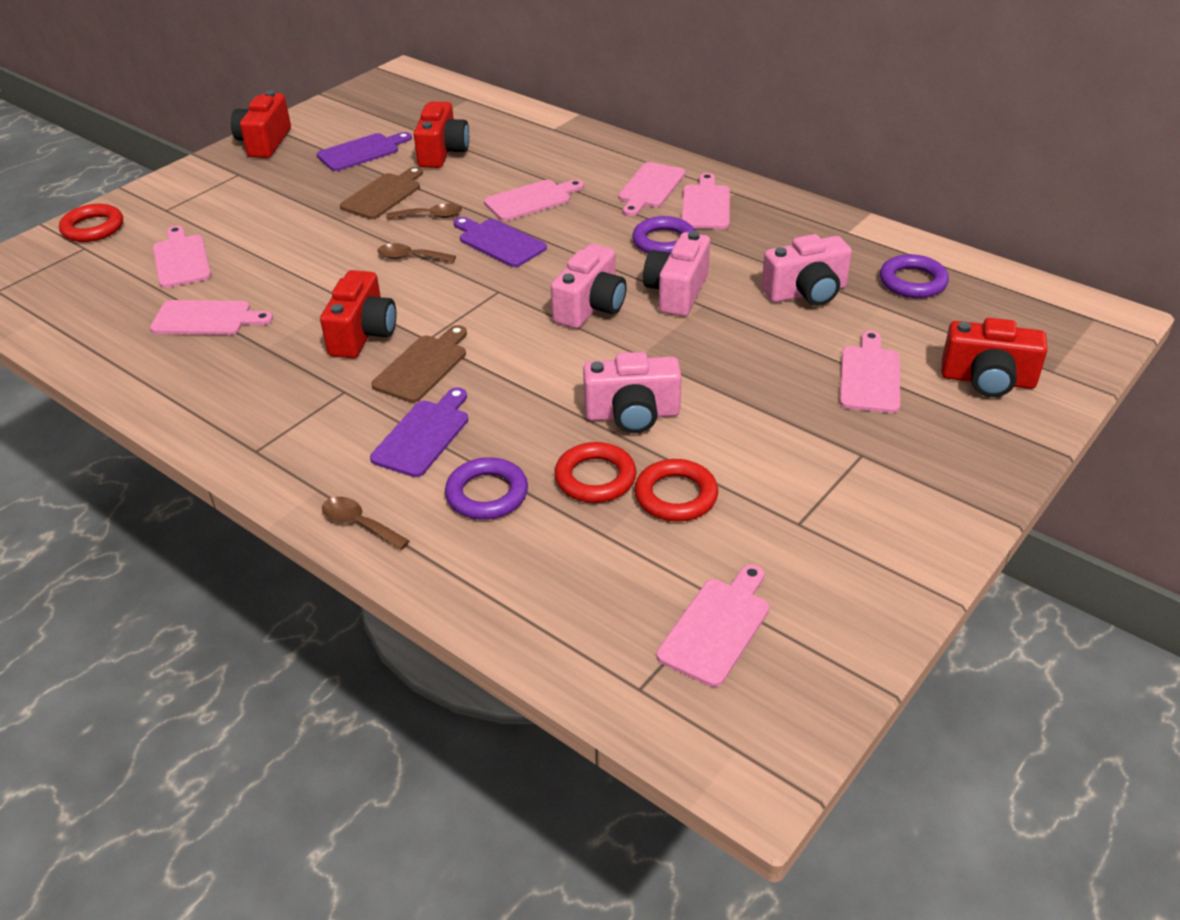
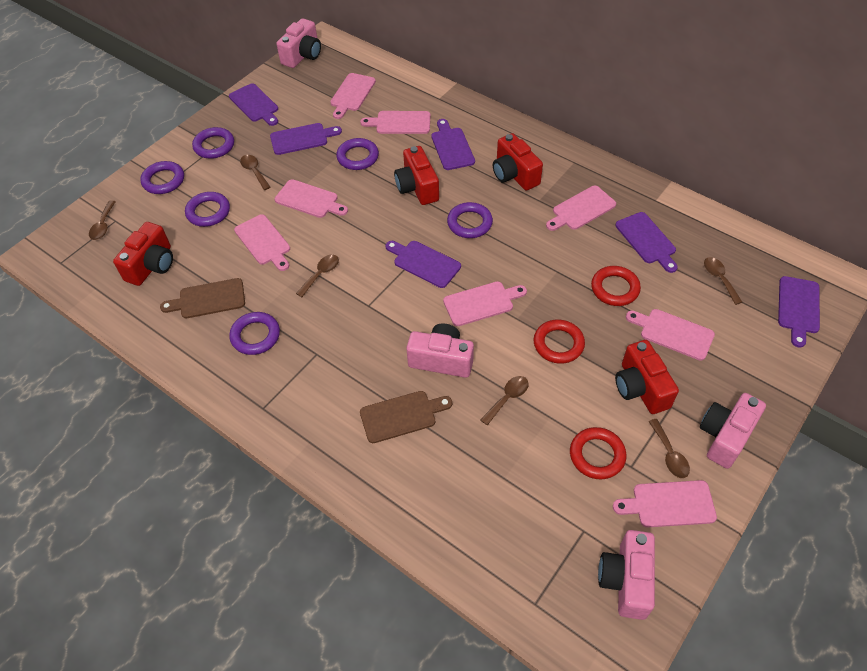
brown spoon: 3 -> 6
pink cutting board: 7 -> 8
purple cutting board: 3 -> 6
purple ring: 3 -> 6

